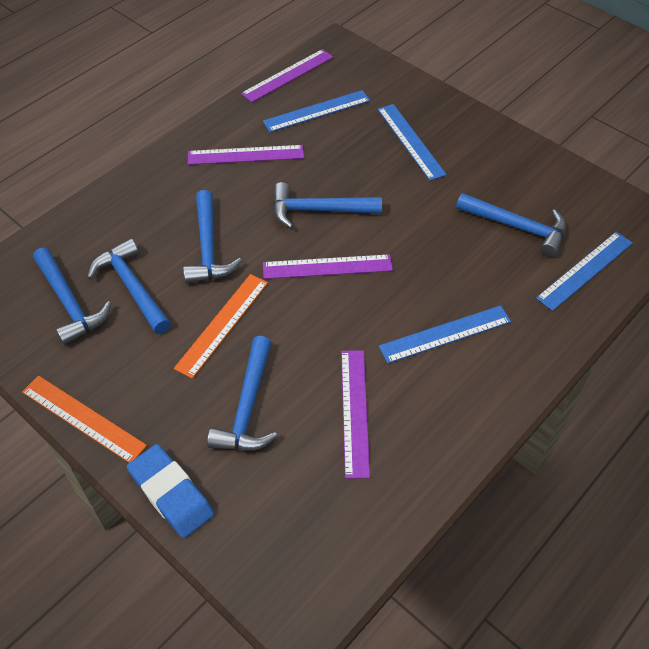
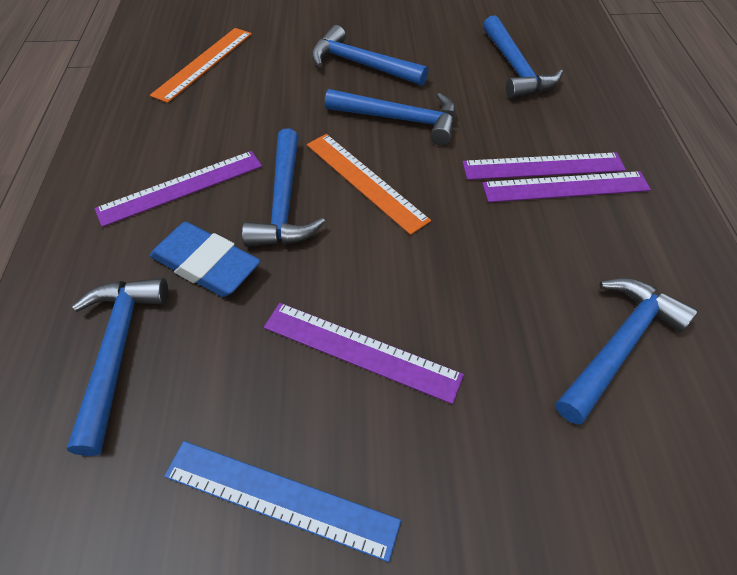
blue ruler: 4 -> 1

